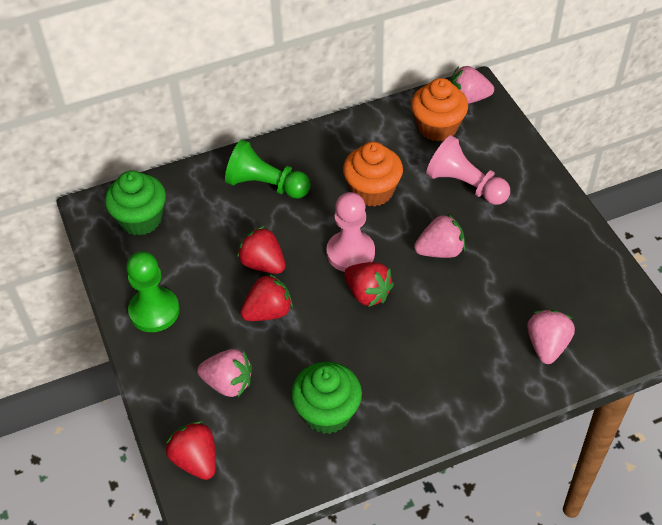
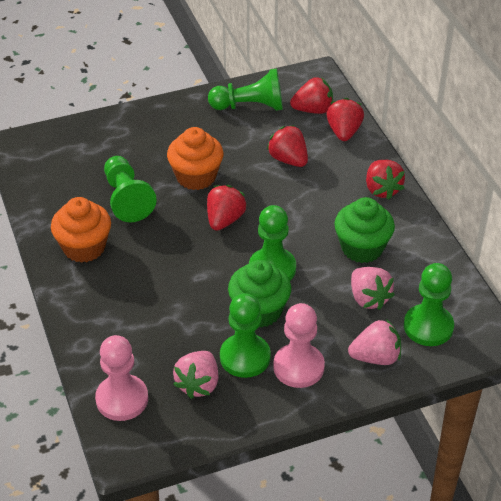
green pawn: 2 -> 5
pink strawberry: 4 -> 3
red strawberry: 4 -> 5

